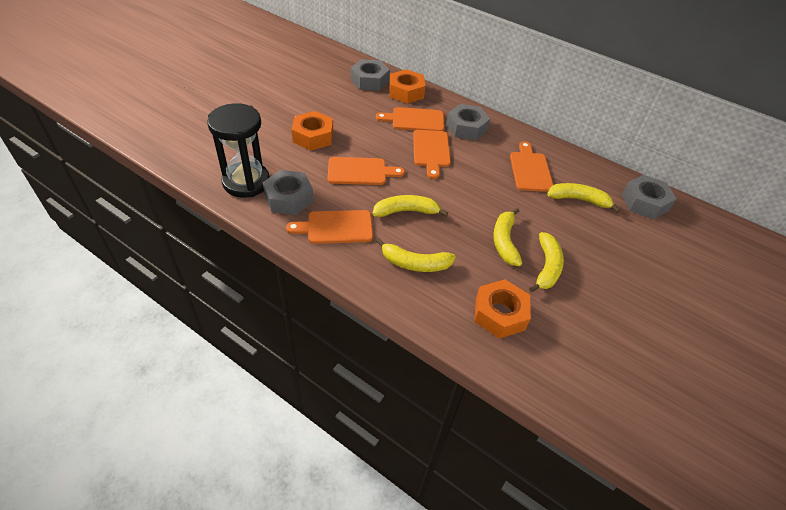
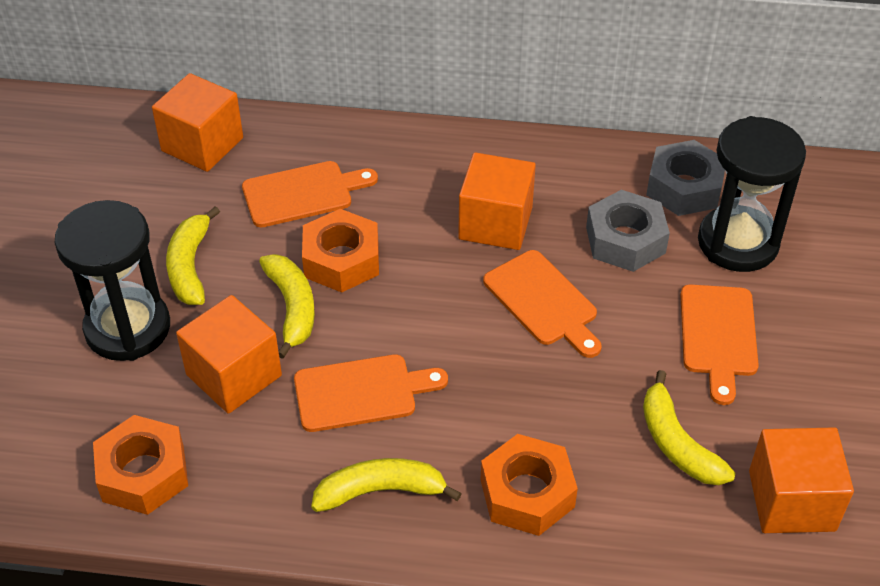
black hourglass: 1 -> 2
grey nut: 4 -> 2
orange cube: 0 -> 4
orange cutting board: 5 -> 4
yellow banana: 5 -> 4

